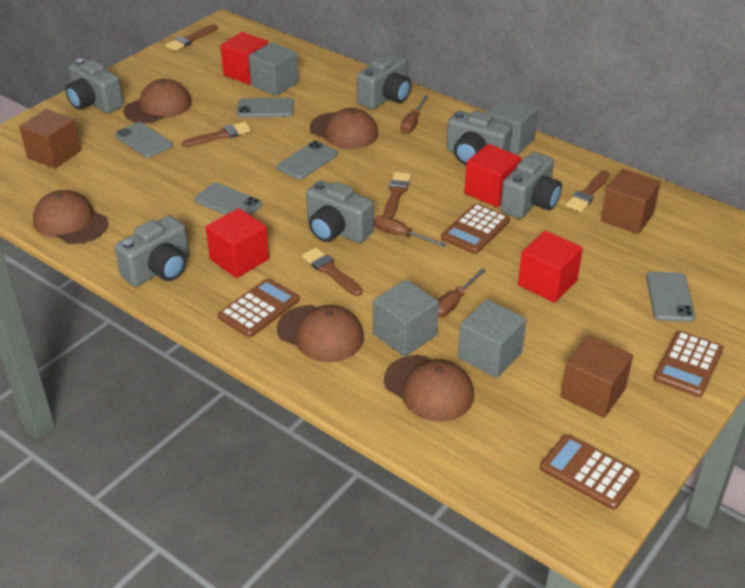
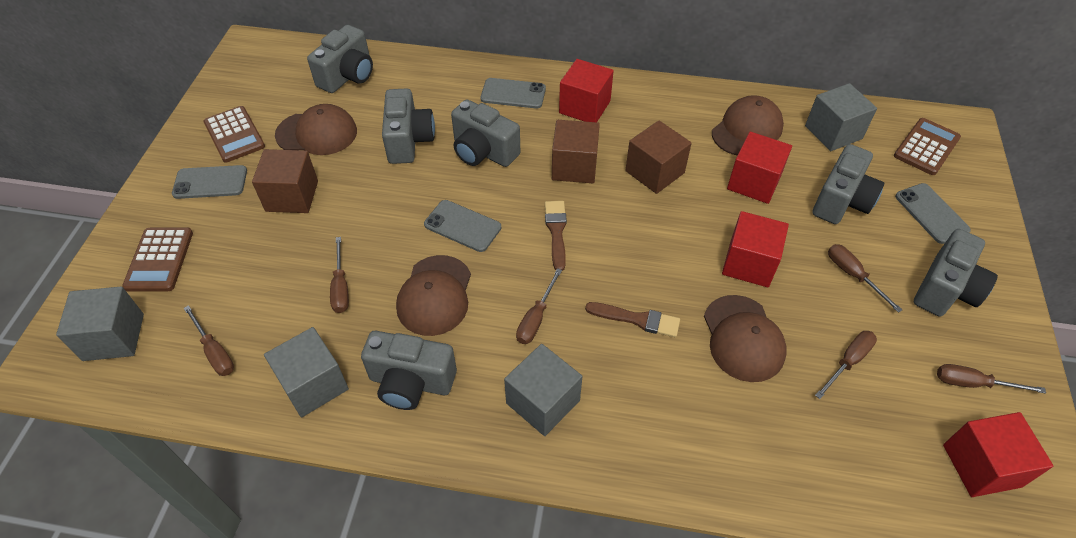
brown brush: 5 -> 2
brown calculator: 4 -> 3
brown cap: 5 -> 4
brown screwdriver: 3 -> 6
grey phone: 5 -> 4

